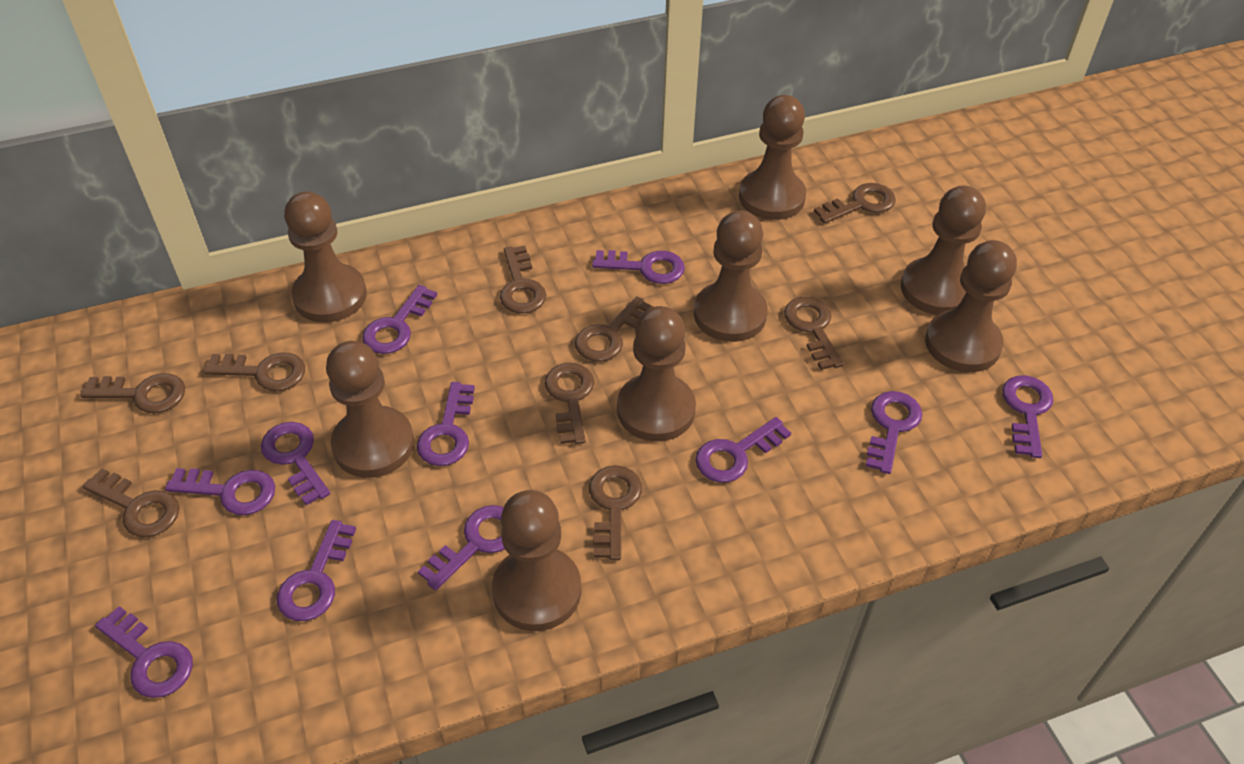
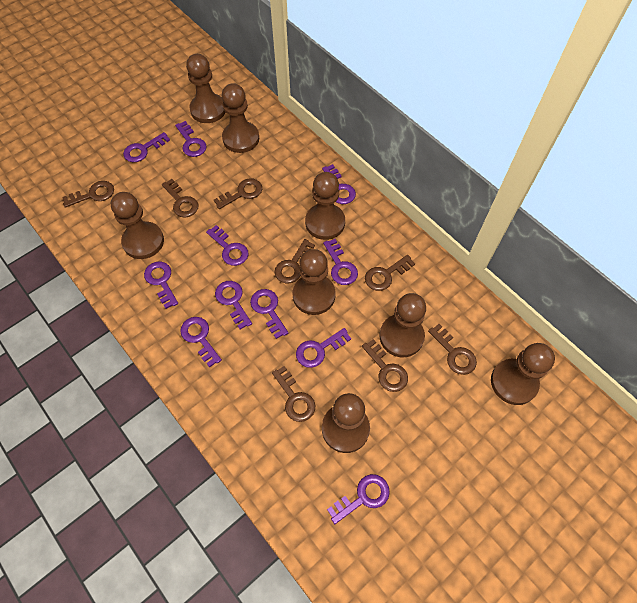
brown key: 9 -> 8

